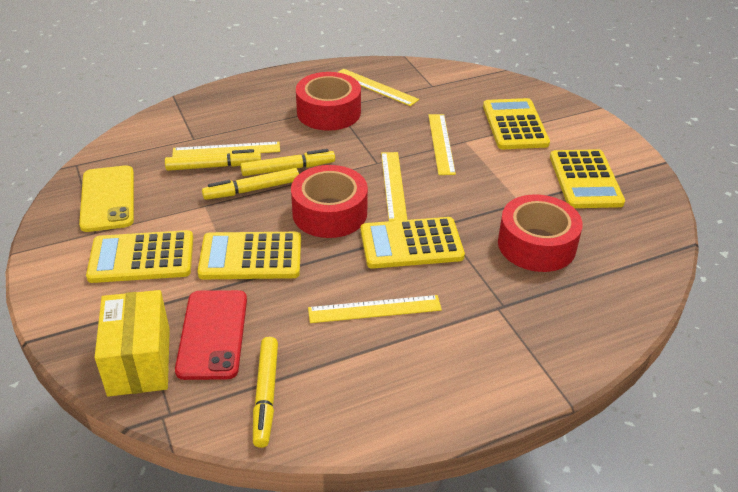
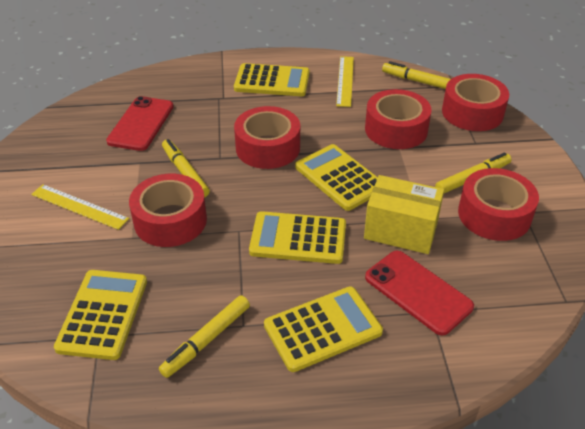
red phone: 1 -> 2
red tape: 3 -> 5
yellow phone: 1 -> 0
yellow ruler: 5 -> 2

